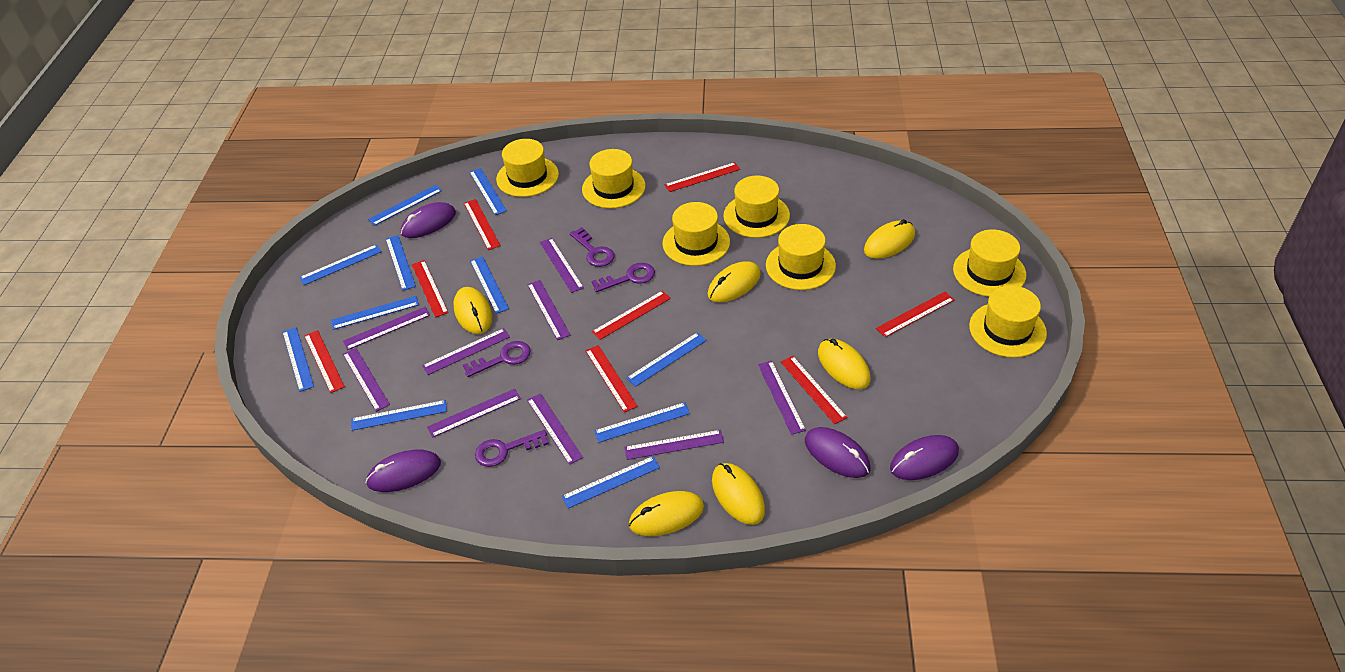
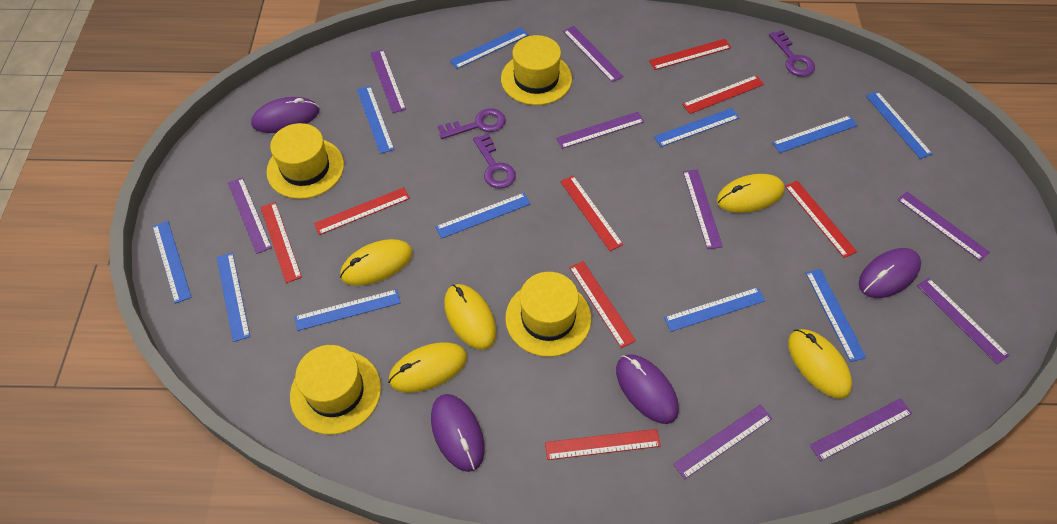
purple key: 4 -> 3
yellow hat: 7 -> 4
yellow mouse: 6 -> 5

